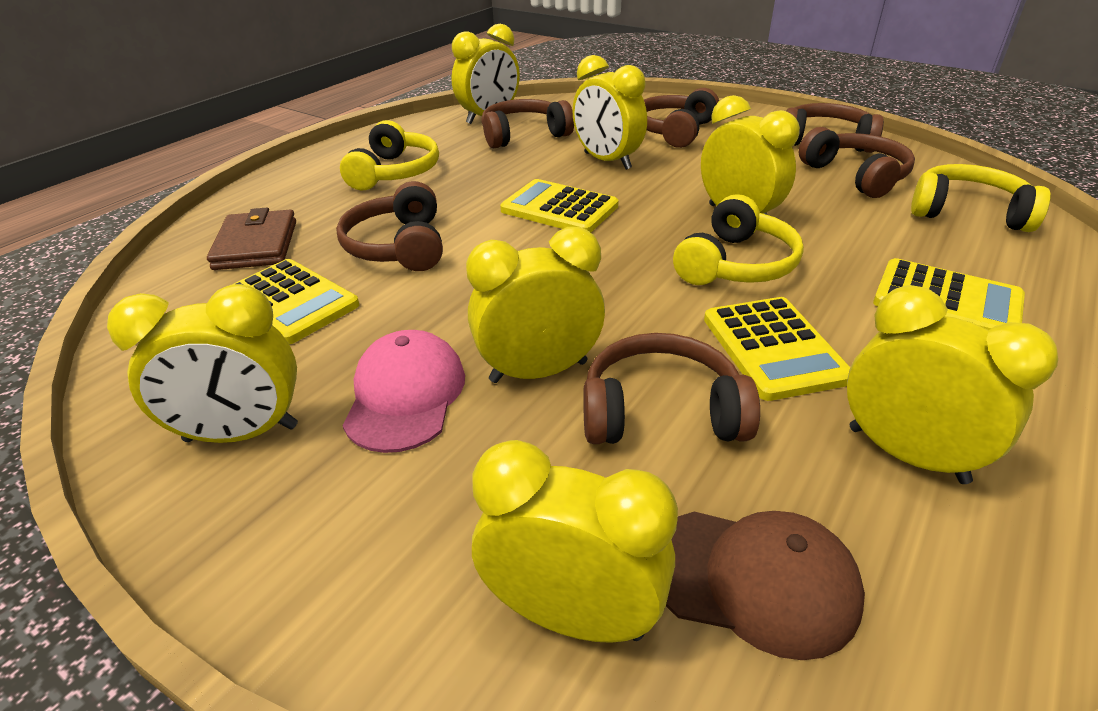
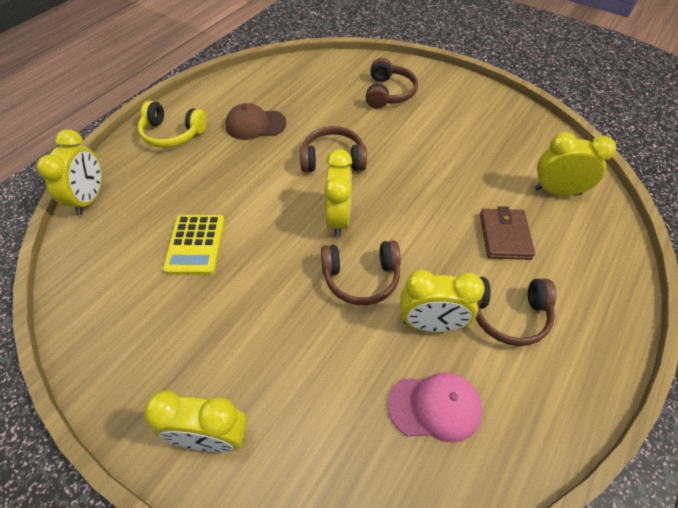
brown headphones: 6 -> 4
yellow calculator: 4 -> 1
yellow clock: 7 -> 5
yellow headphones: 3 -> 1

